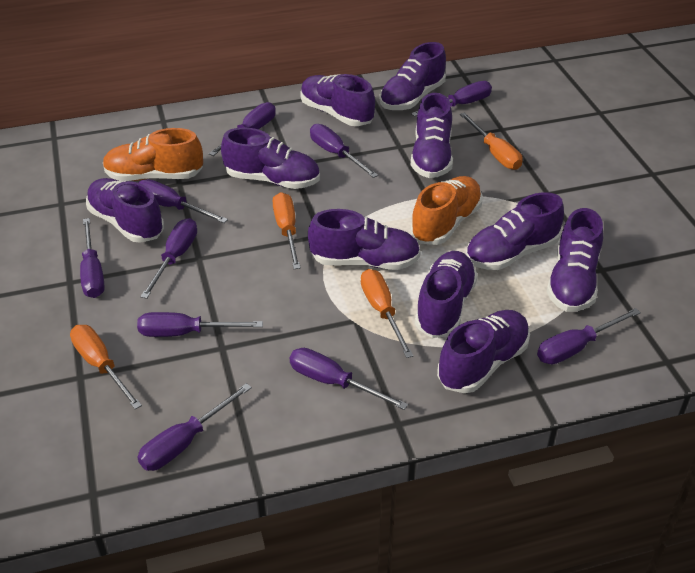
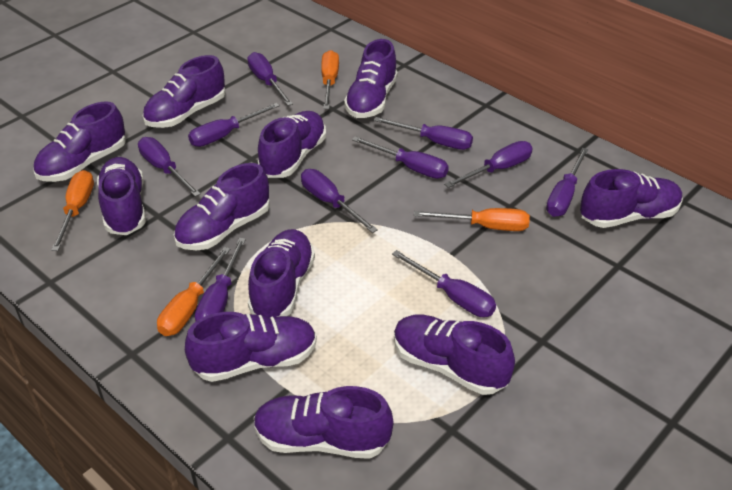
orange shoe: 2 -> 0
purple shoe: 10 -> 11

